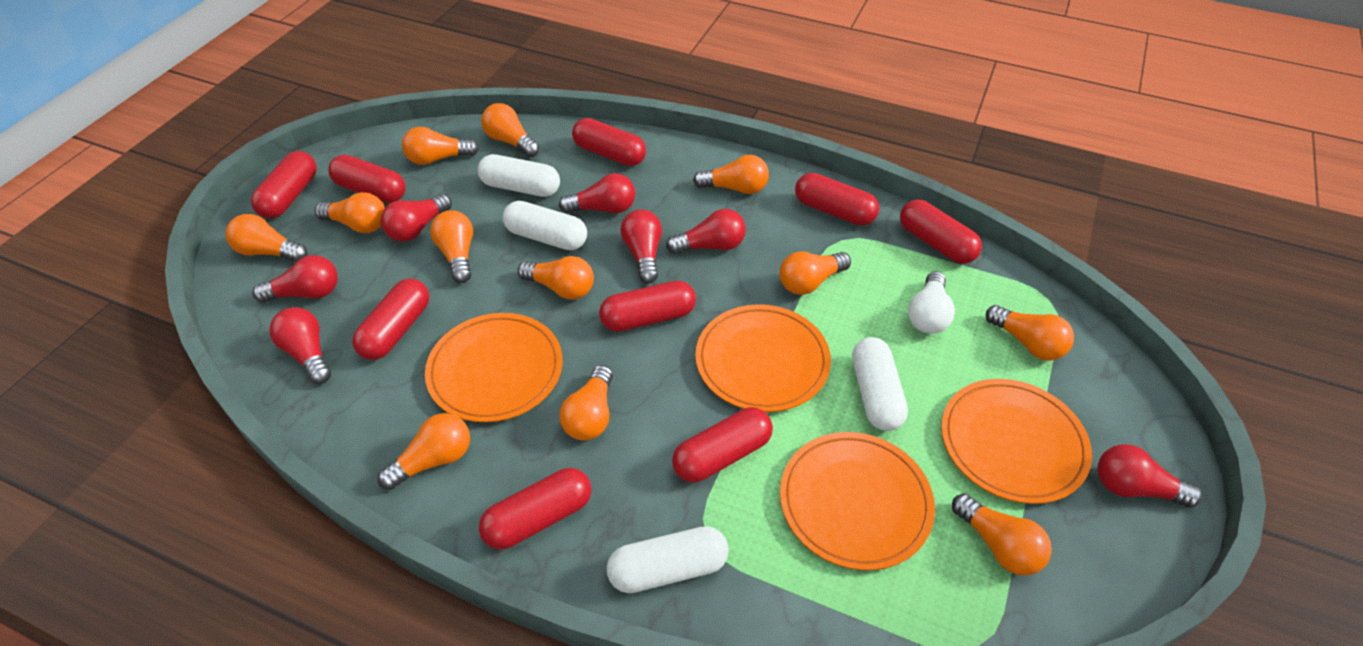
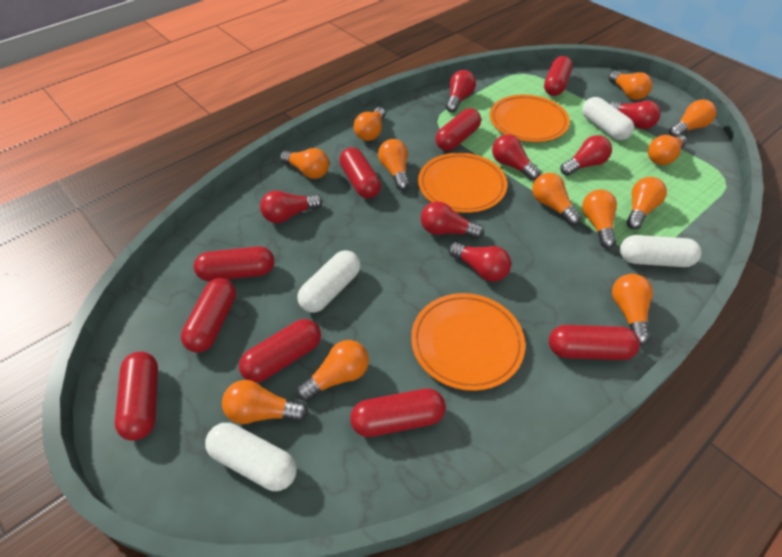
orange plate: 4 -> 3
white light bulb: 1 -> 0

